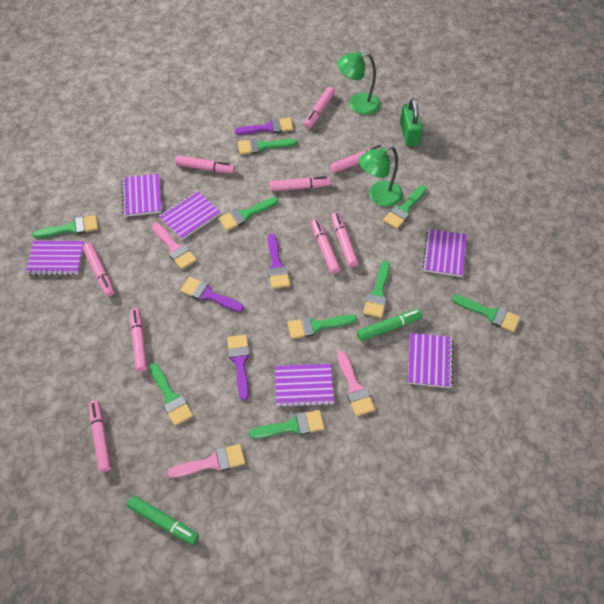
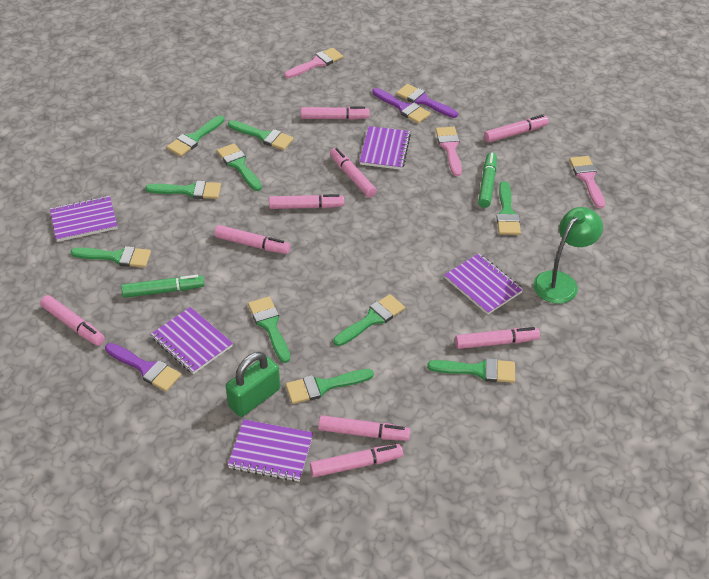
green brush: 9 -> 10
green lamp: 2 -> 1
purple brush: 4 -> 3
purple notebook: 6 -> 5

